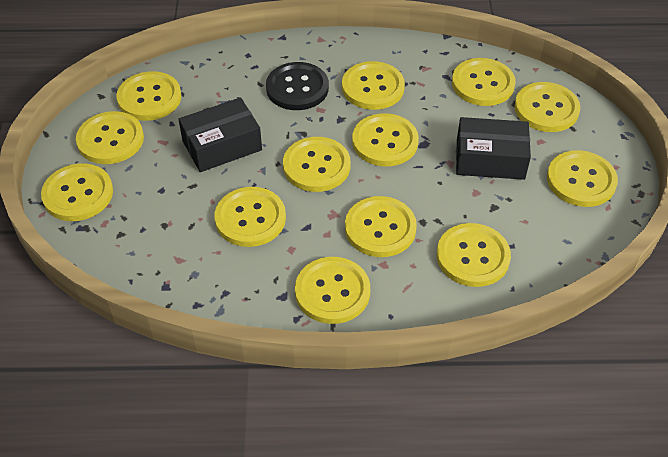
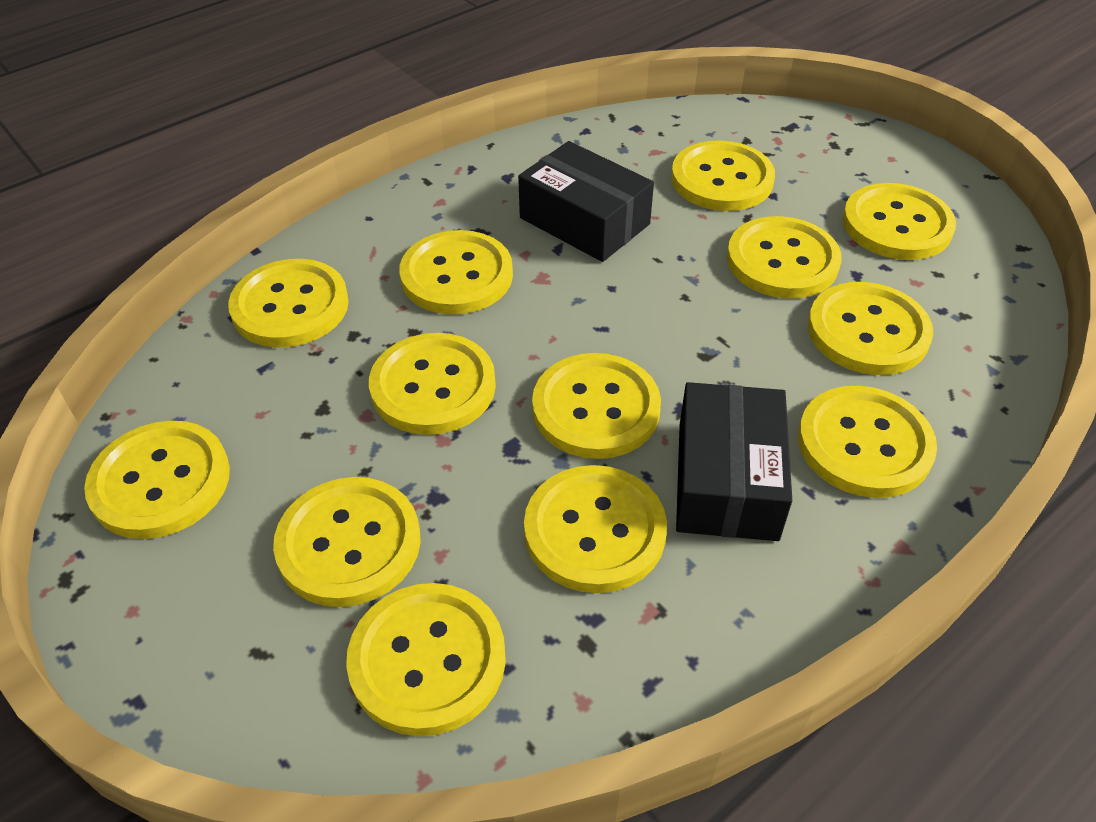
black button: 1 -> 0

